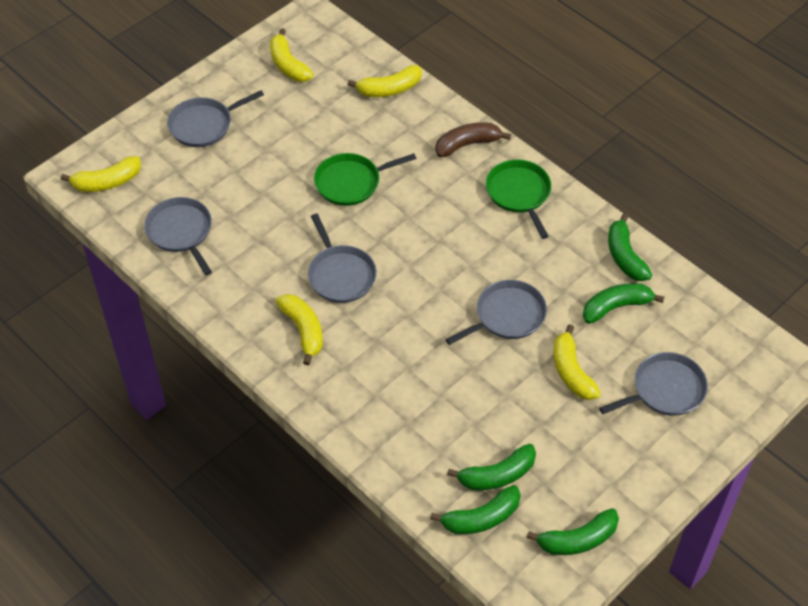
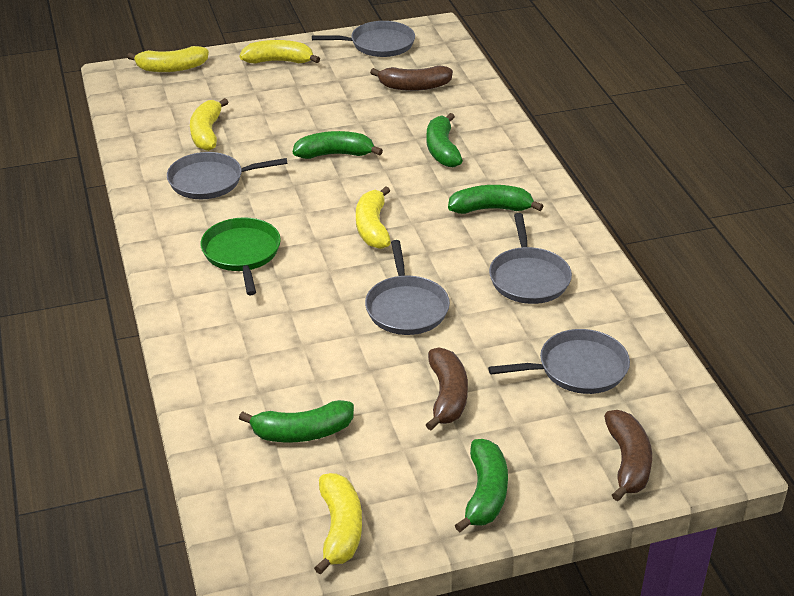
brown banana: 1 -> 3
green pan: 2 -> 1

